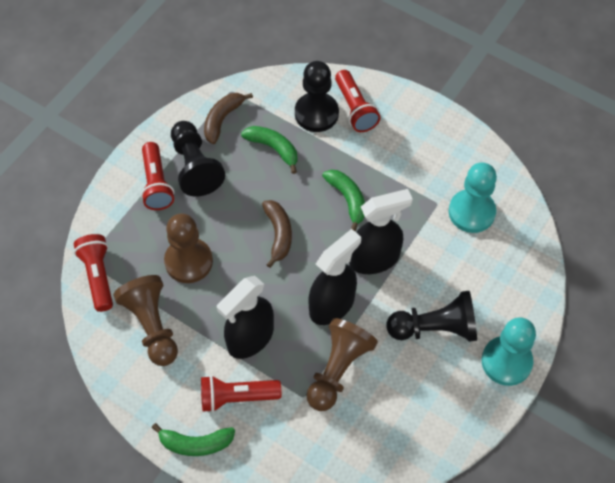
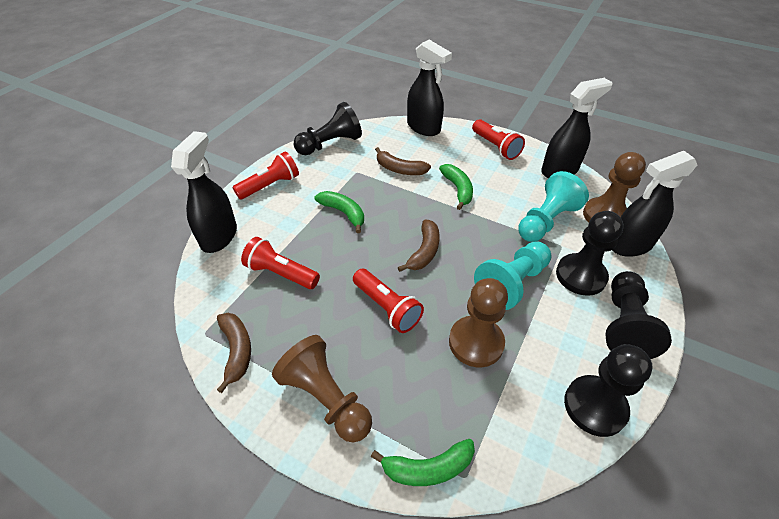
black pawn: 3 -> 4
black spray bottle: 3 -> 4
brown banana: 2 -> 3

